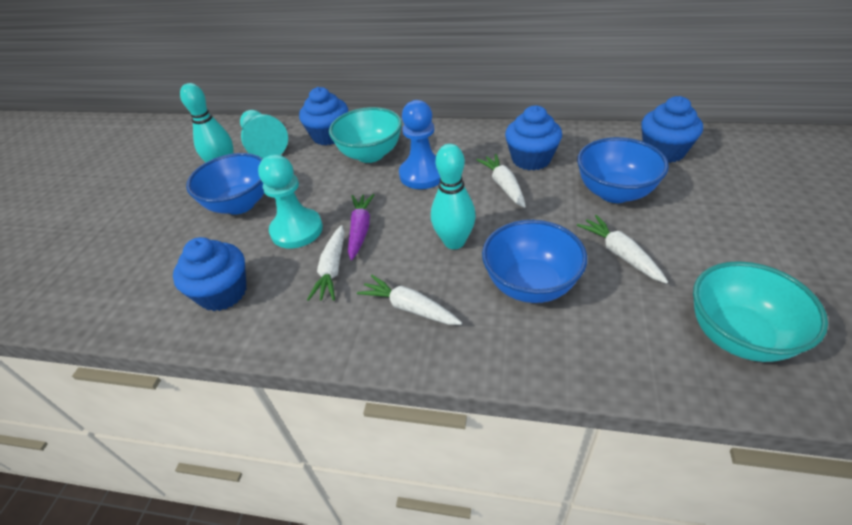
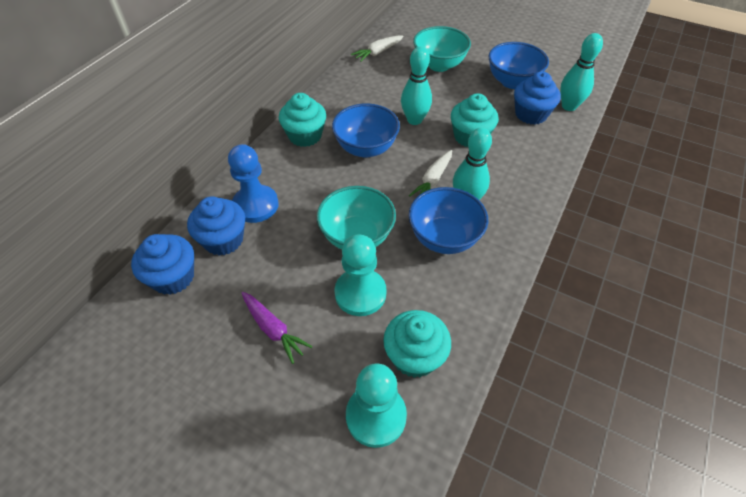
blue cupcake: 4 -> 3
turquoise bowling pin: 2 -> 3
turquoise cupcake: 0 -> 3
white carrot: 4 -> 2

